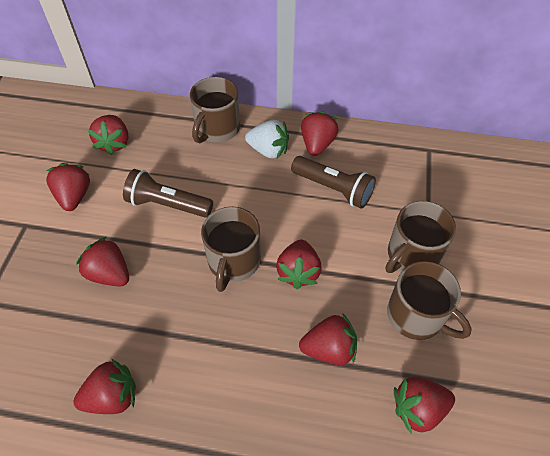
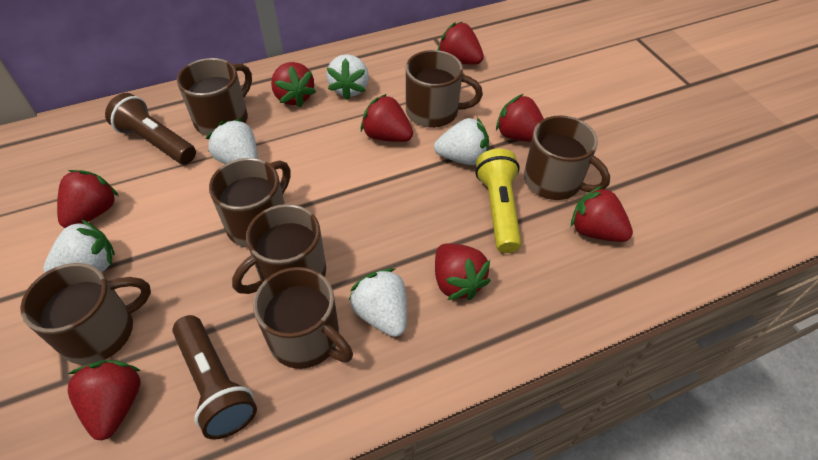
brown mug: 4 -> 7
white strawberry: 1 -> 5
yellow flashlight: 0 -> 1

